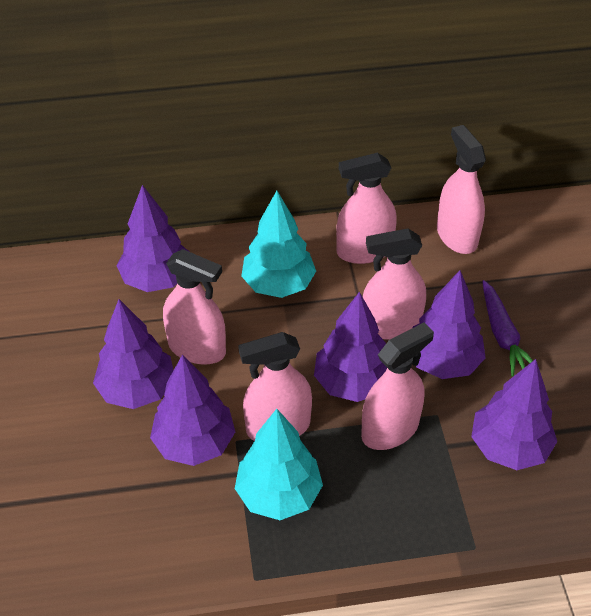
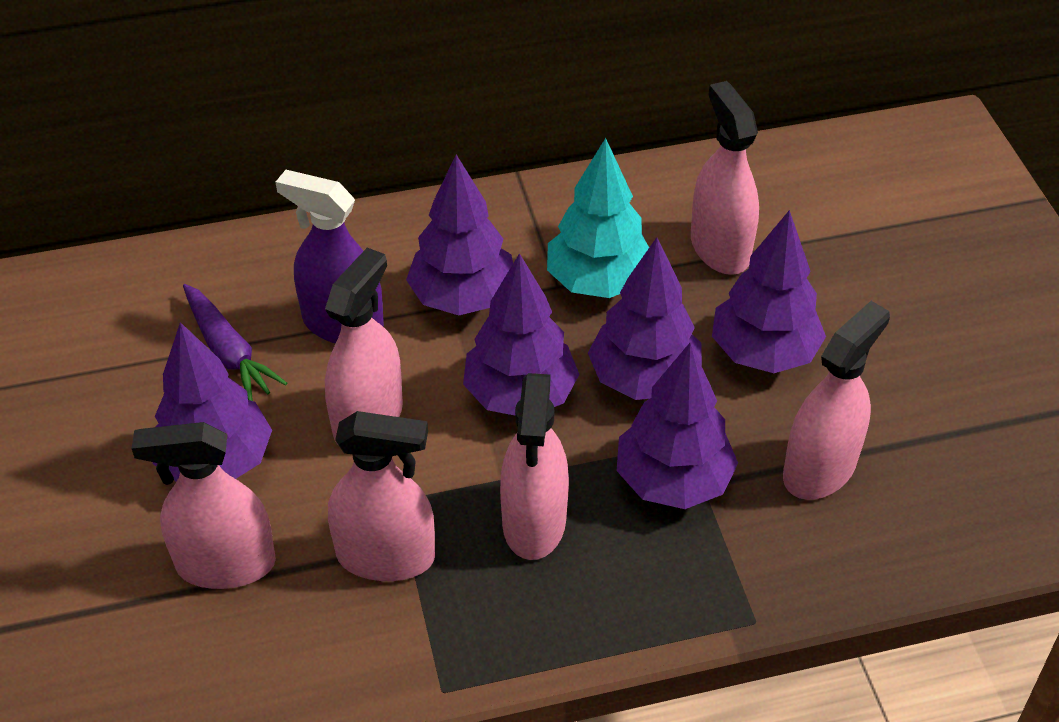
purple spray bottle: 0 -> 1
turquoise tree: 2 -> 1

